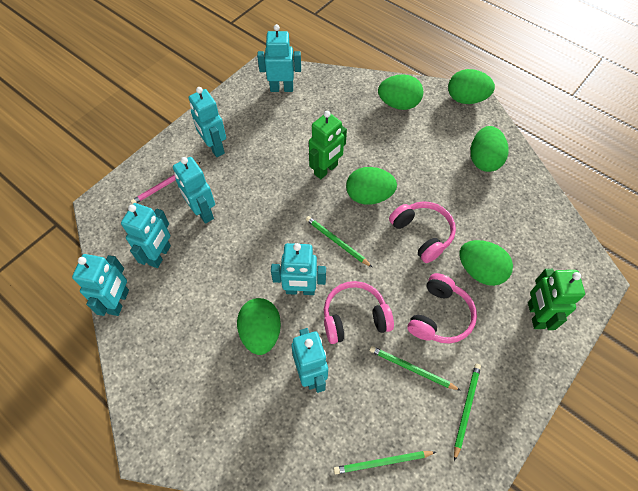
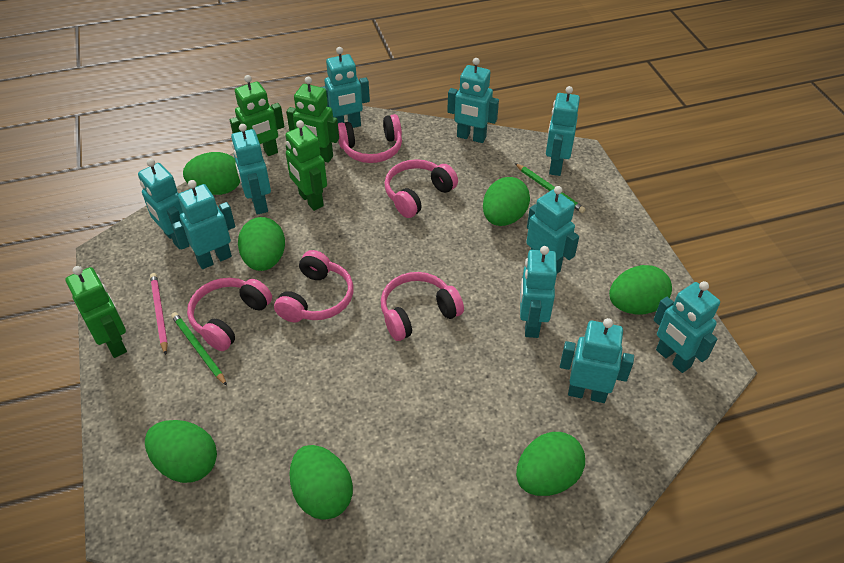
green egg: 6 -> 7
green pencil: 4 -> 2
green robot: 2 -> 4
pink headphones: 3 -> 5
turquoise robot: 7 -> 10

